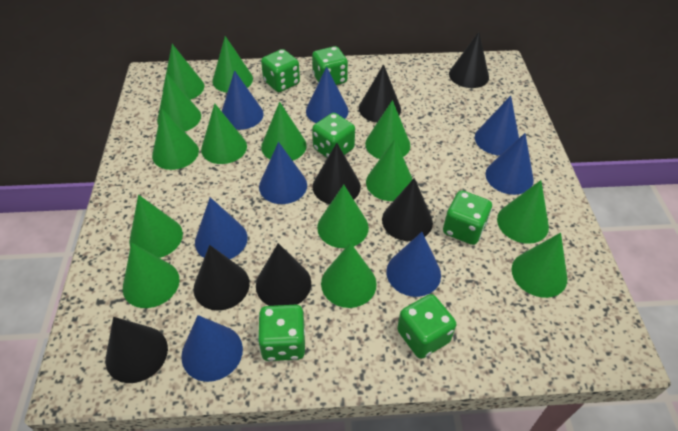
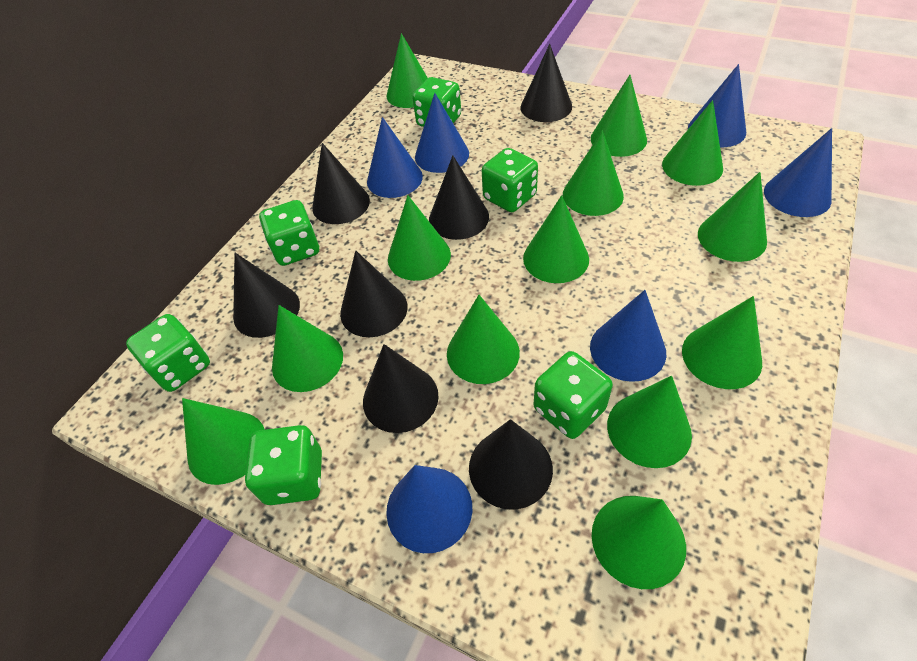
blue cone: 8 -> 6
green cone: 14 -> 13

